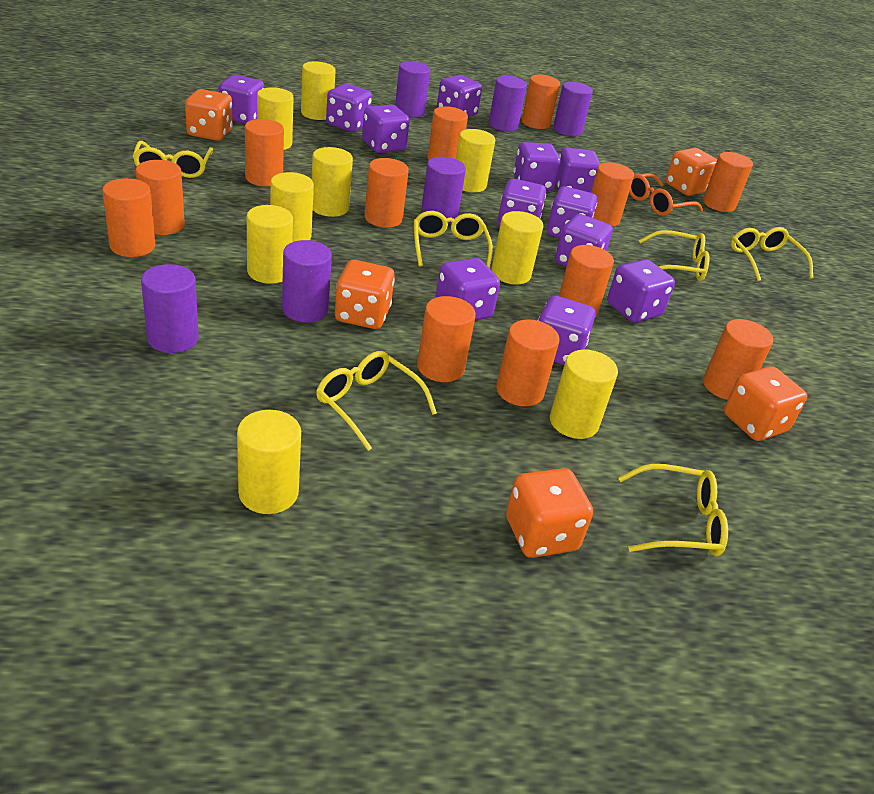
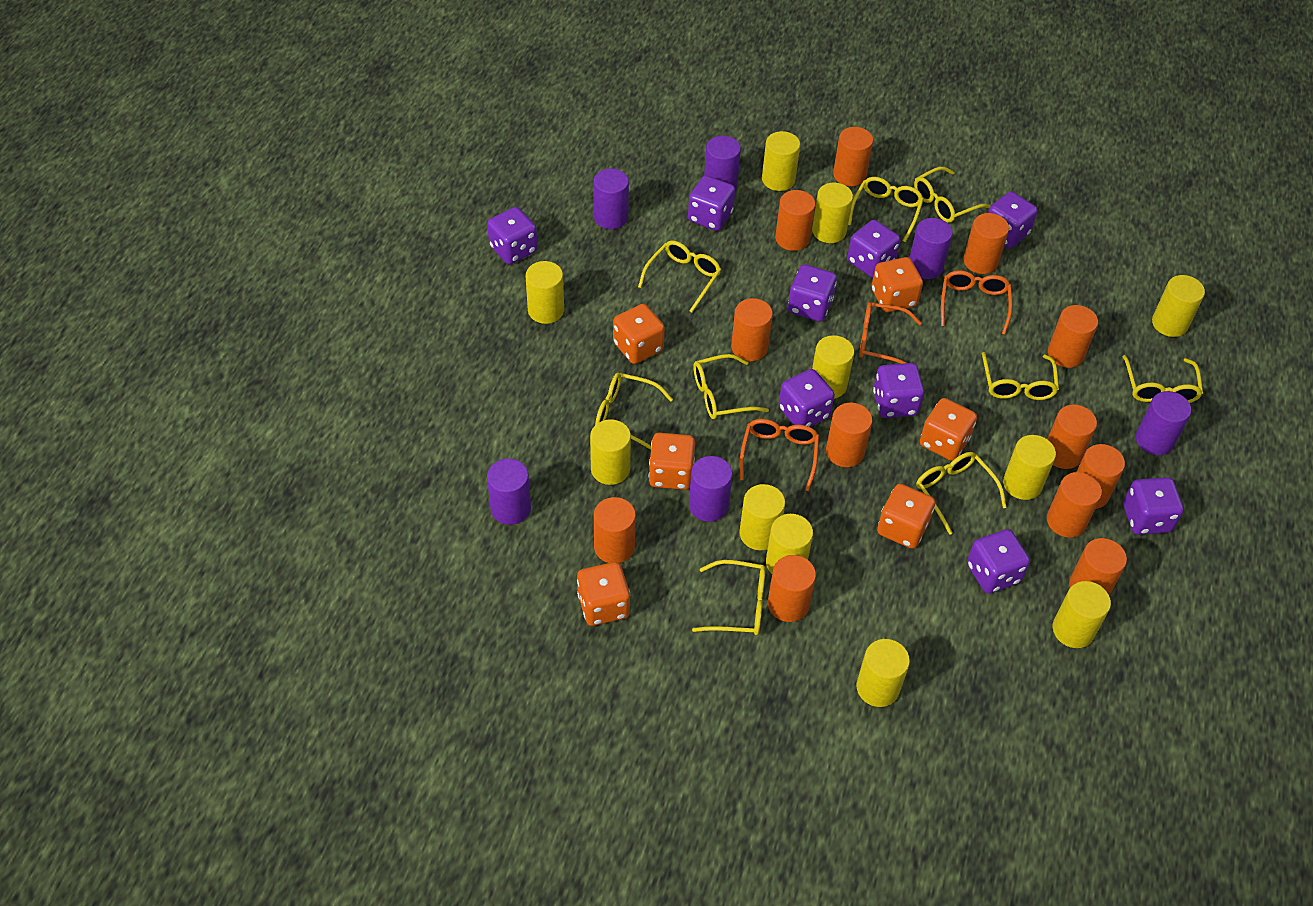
orange dice: 5 -> 6
orange glasses: 1 -> 3
purple dice: 12 -> 9
yellow cylinder: 9 -> 11
yellow glasses: 6 -> 9

